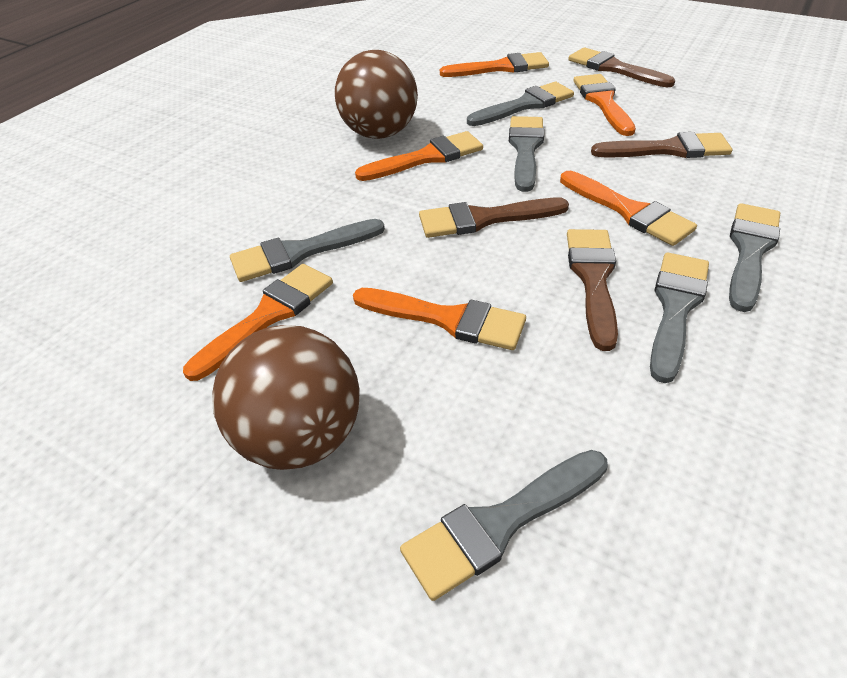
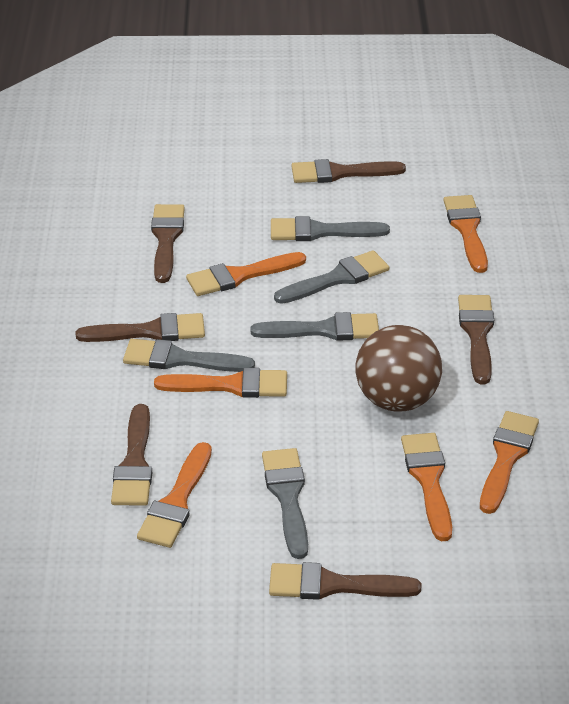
brown ball: 2 -> 1
brown brush: 4 -> 6
grey brush: 6 -> 5

